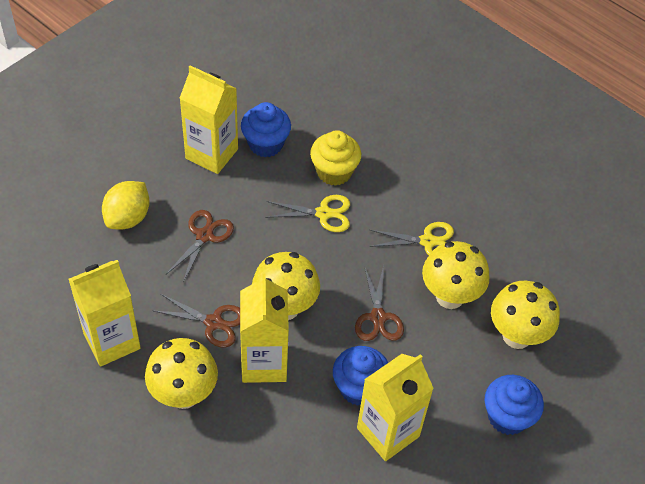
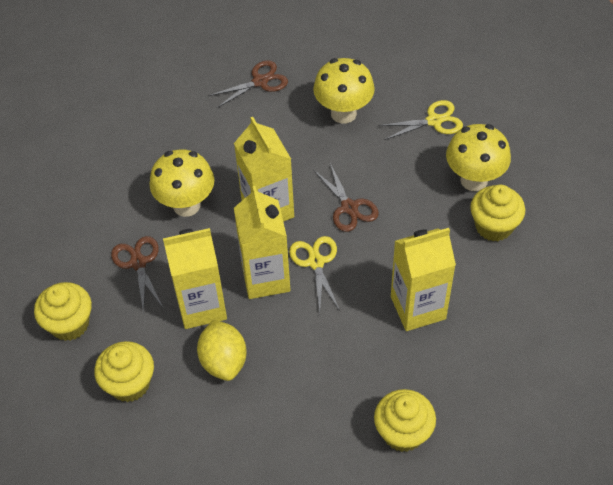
blue cupcake: 3 -> 0
yellow cupcake: 1 -> 4
yellow mushroom: 4 -> 3

